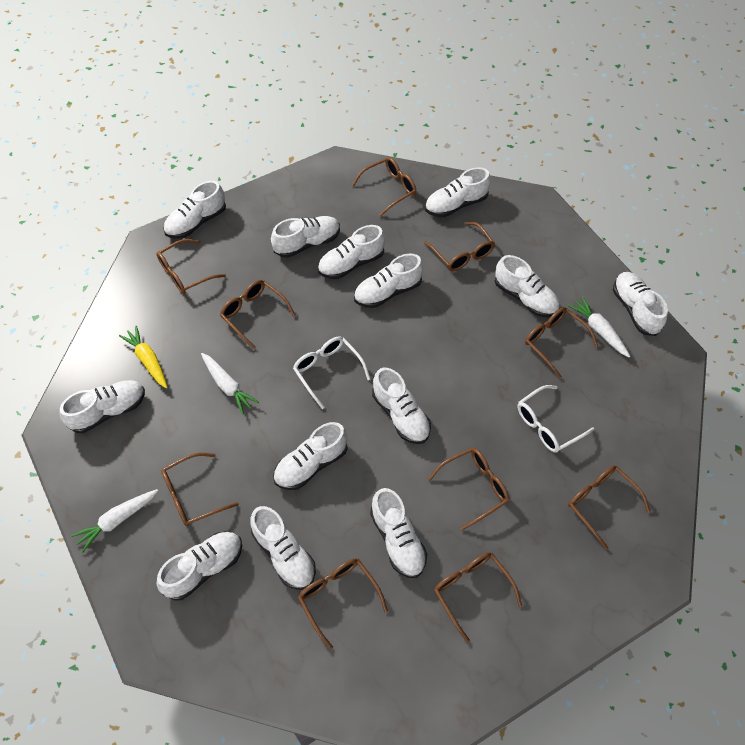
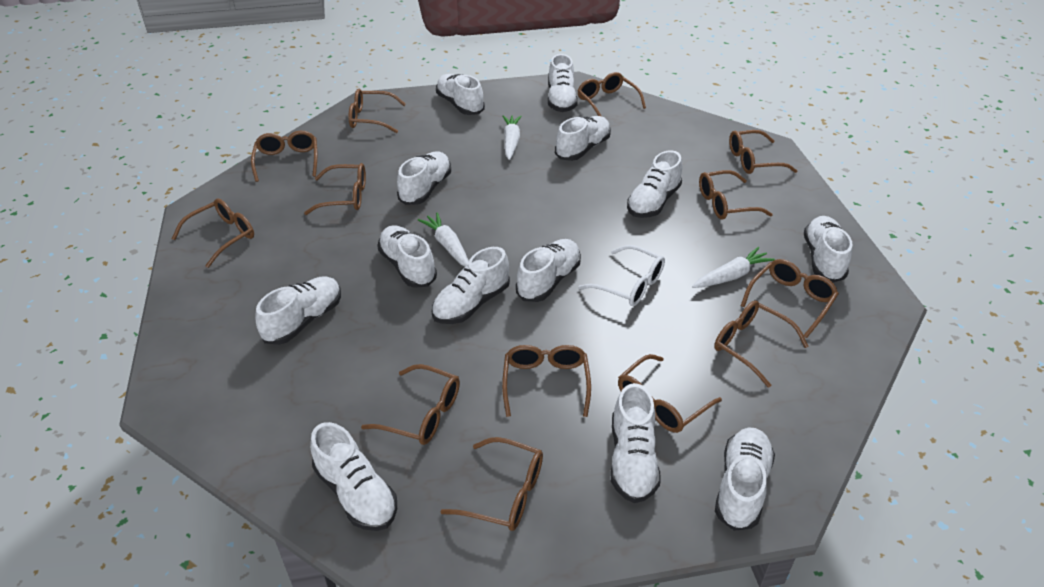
brown glasses: 10 -> 13
white glasses: 2 -> 1
yellow carrot: 1 -> 0

